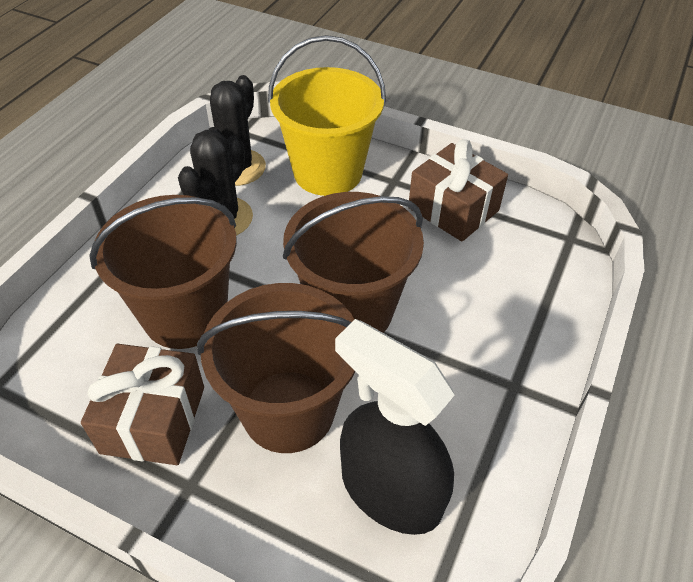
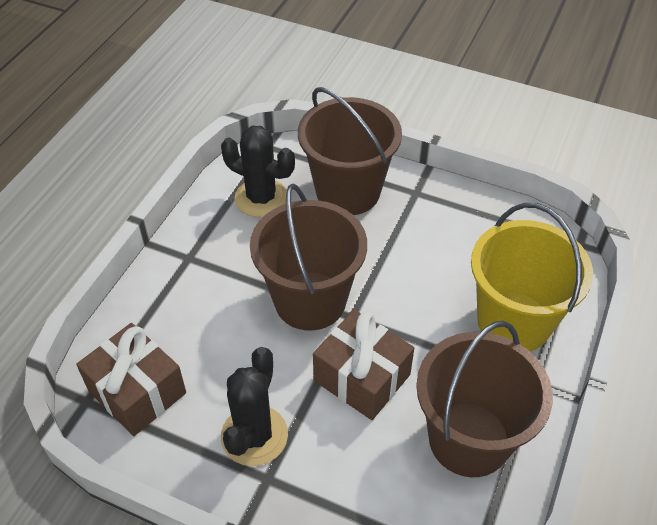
black spray bottle: 1 -> 0

